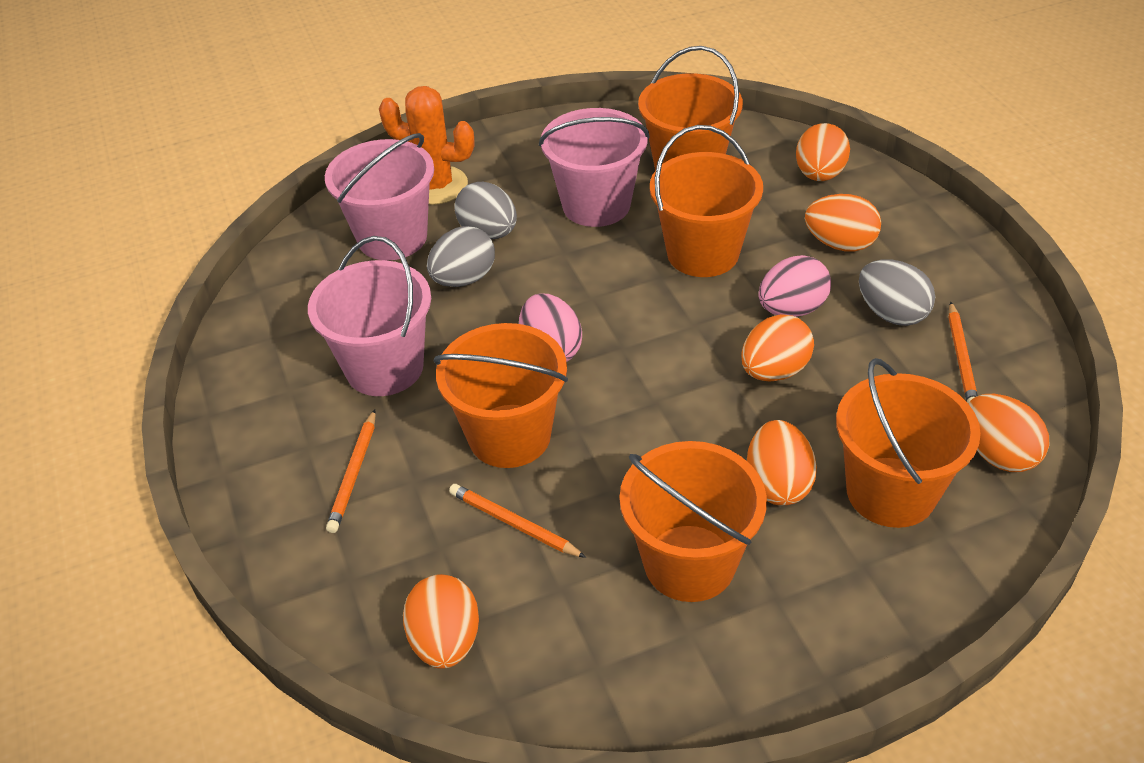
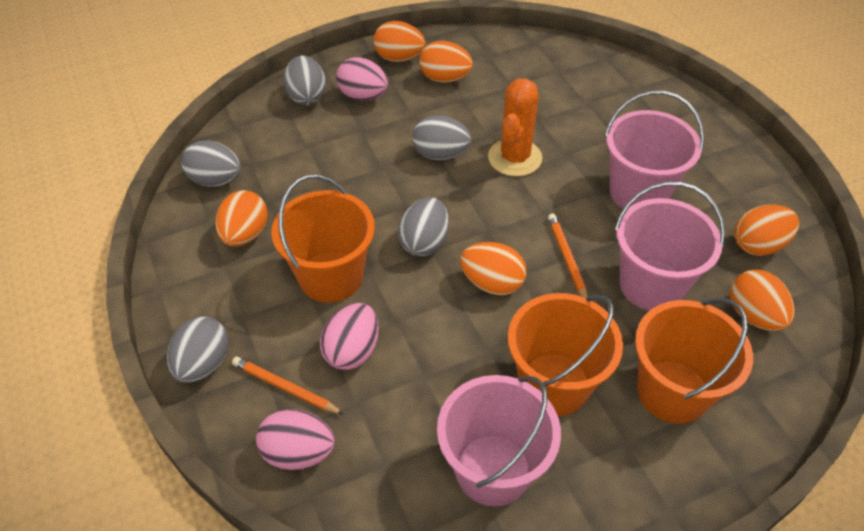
grey egg: 3 -> 5
orange bucket: 5 -> 3
orange pencil: 3 -> 2
pink egg: 2 -> 3

